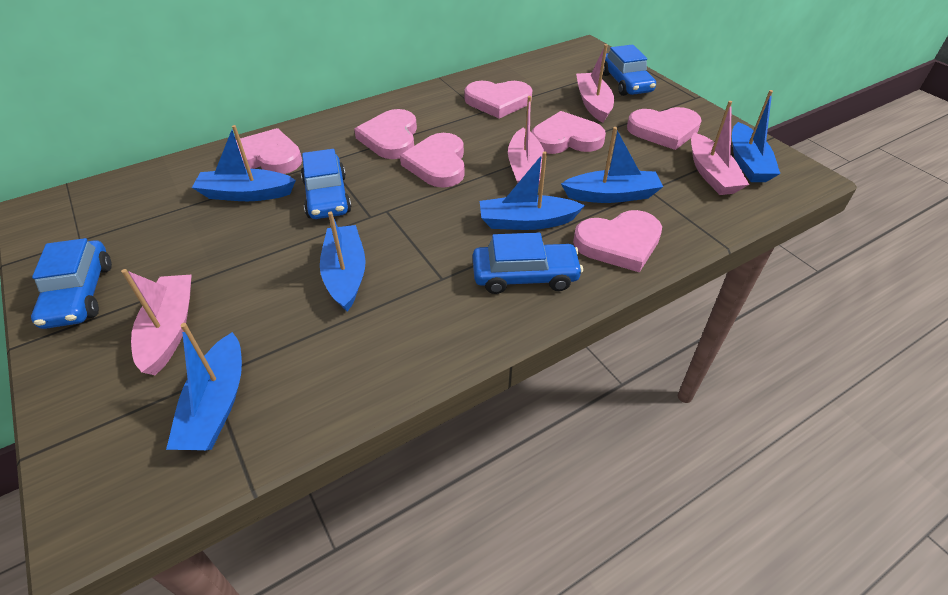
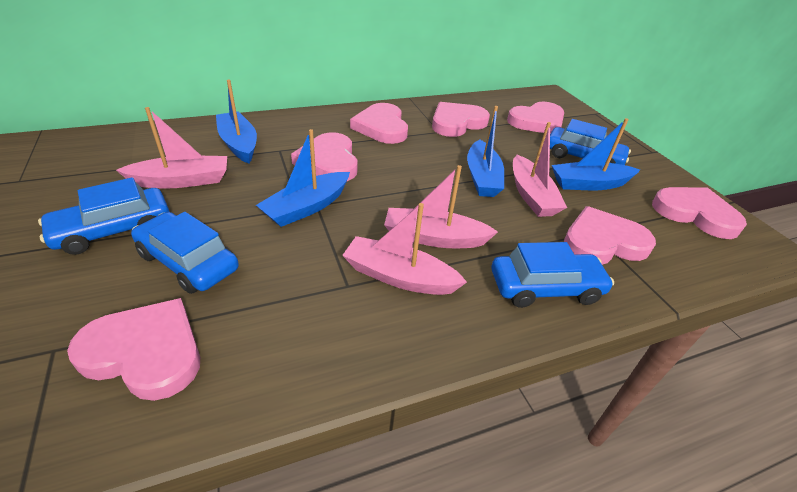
blue boat: 6 -> 4

